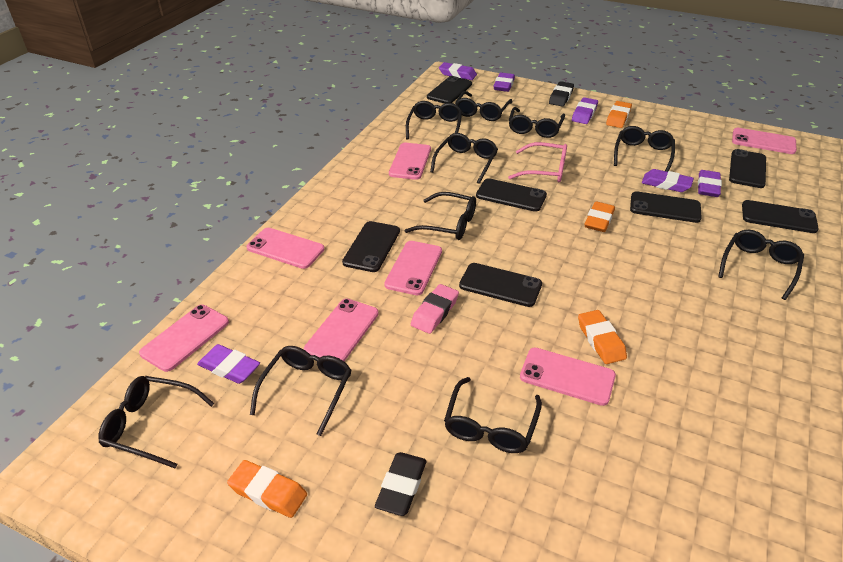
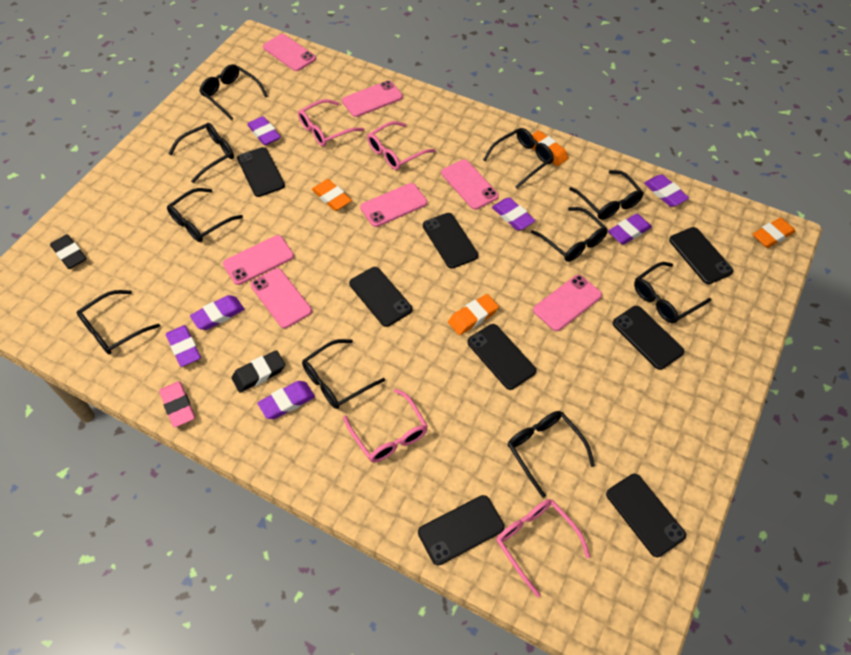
black phone: 7 -> 8
pink glasses: 1 -> 4
purple eraser: 6 -> 7

